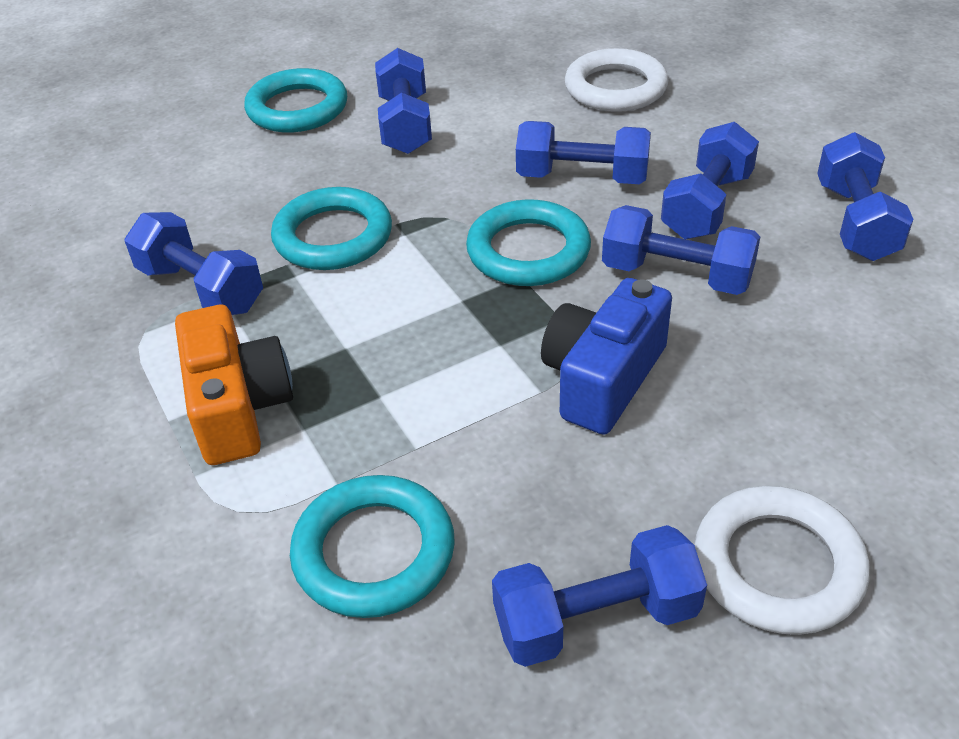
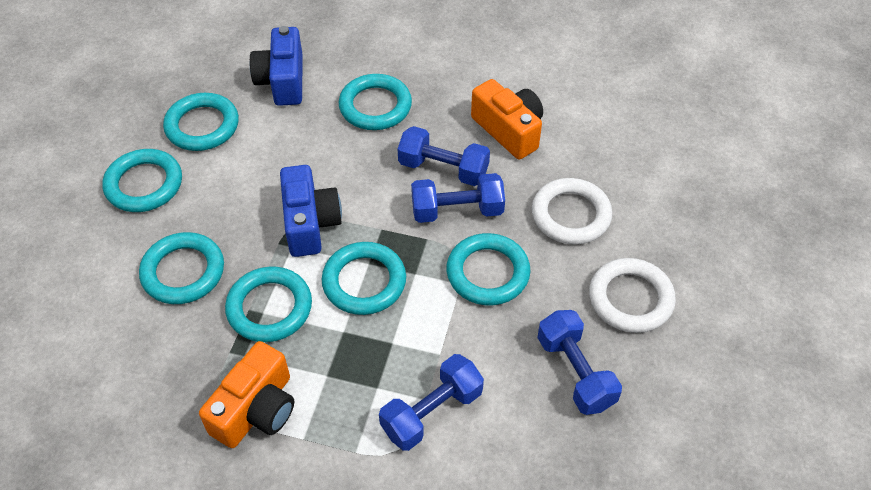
blue camera: 1 -> 2
blue dumbbell: 7 -> 4
orange camera: 1 -> 2
turquoise ring: 4 -> 7

